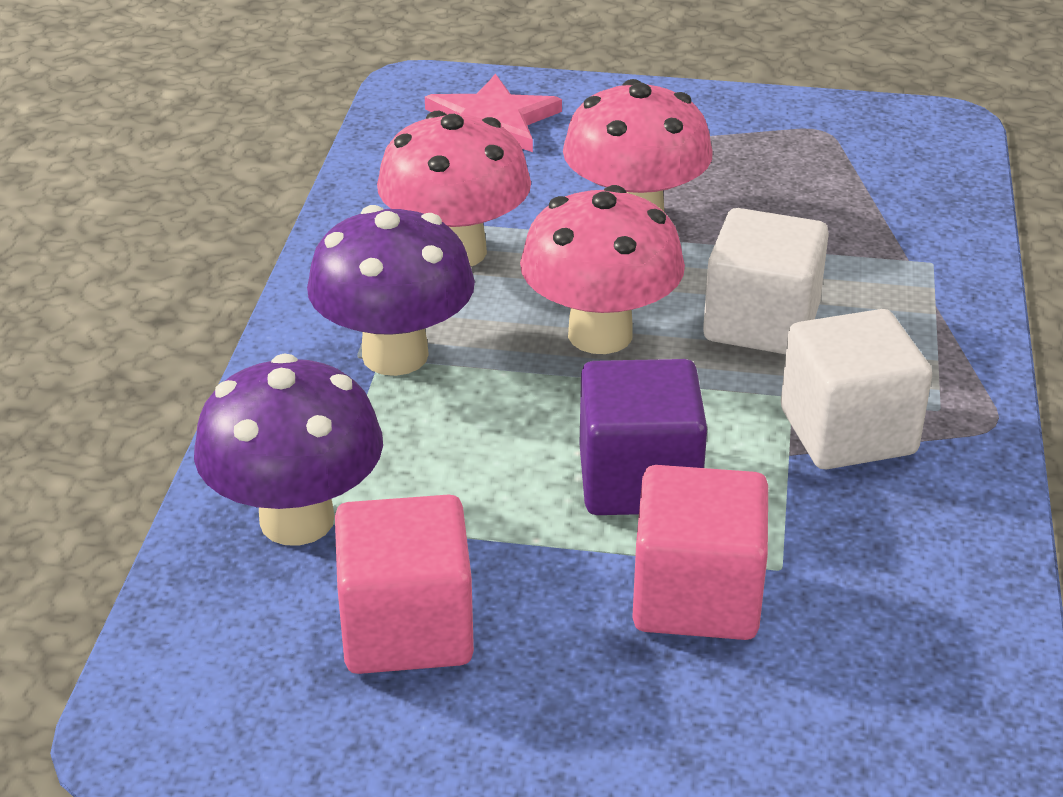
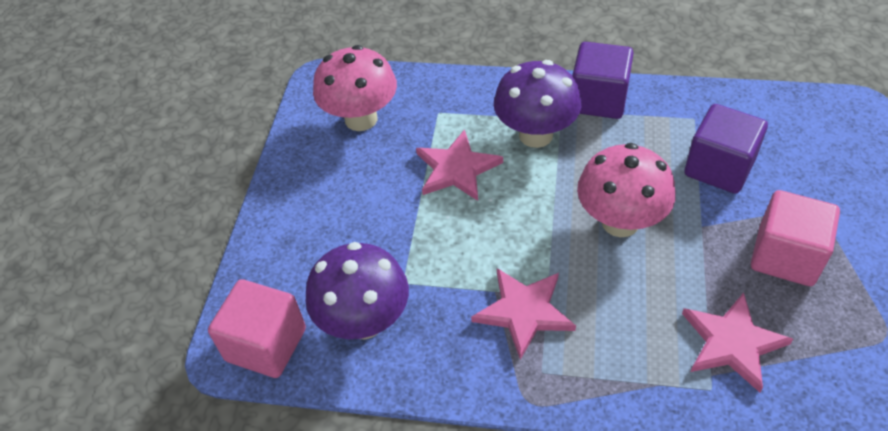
pink mushroom: 3 -> 2
pink star: 1 -> 3
purple cube: 1 -> 2
white cube: 2 -> 0

